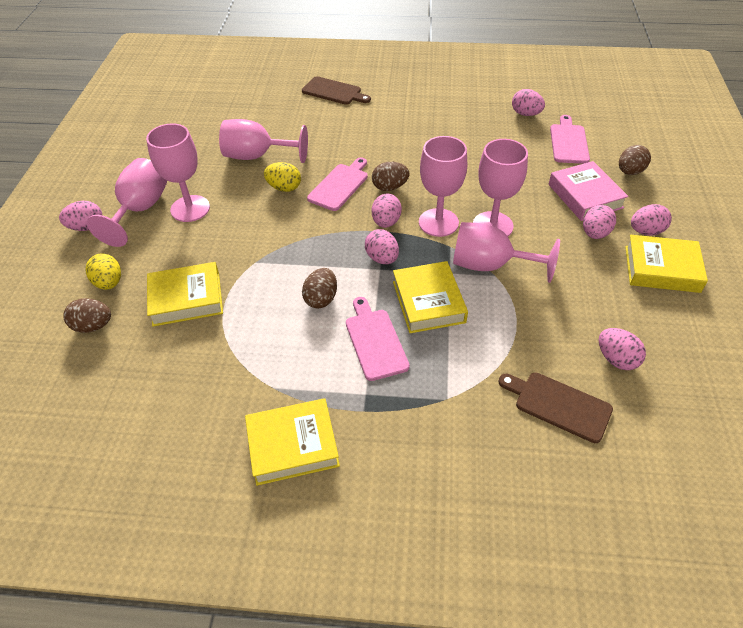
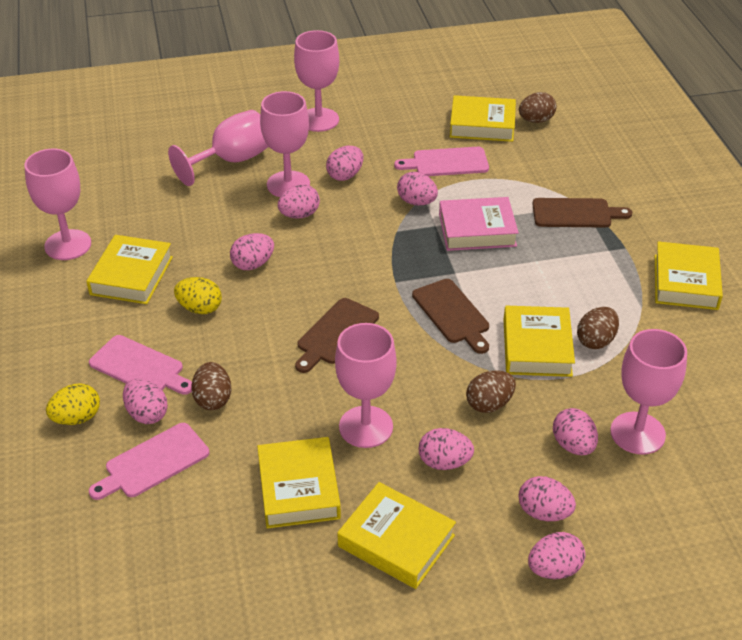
brown cutting board: 2 -> 3
pink egg: 7 -> 9
yellow book: 4 -> 6

